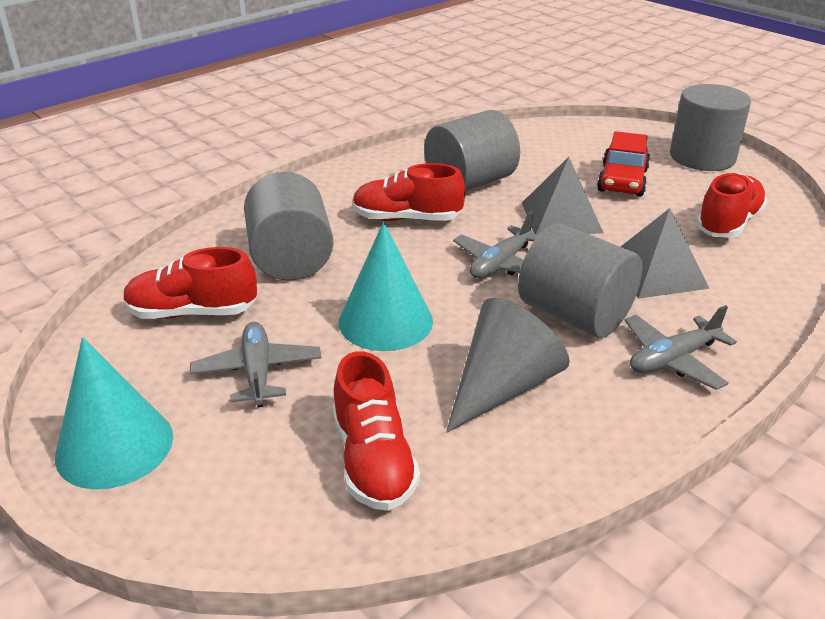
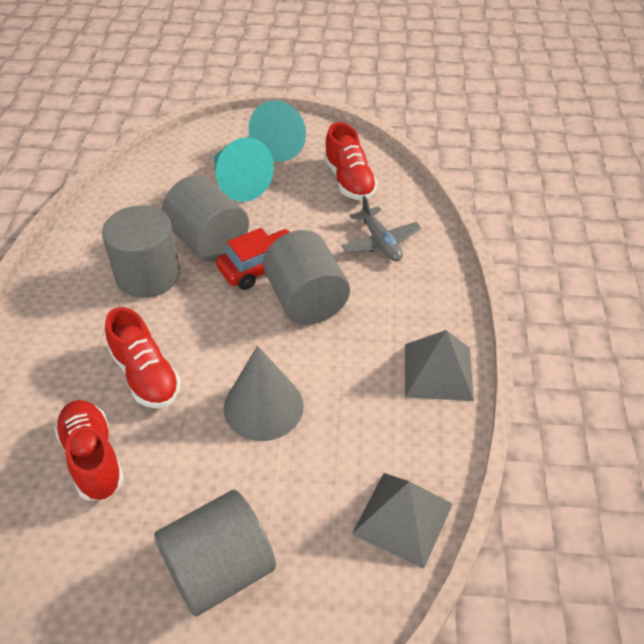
grey plane: 3 -> 1
red shoe: 4 -> 3

